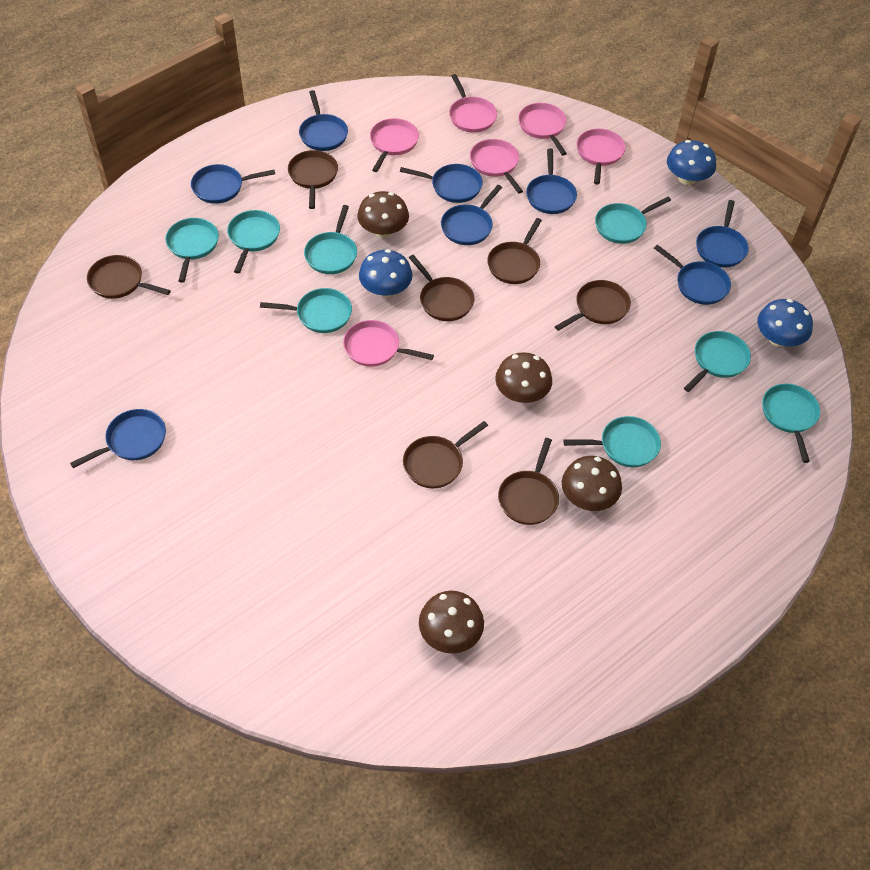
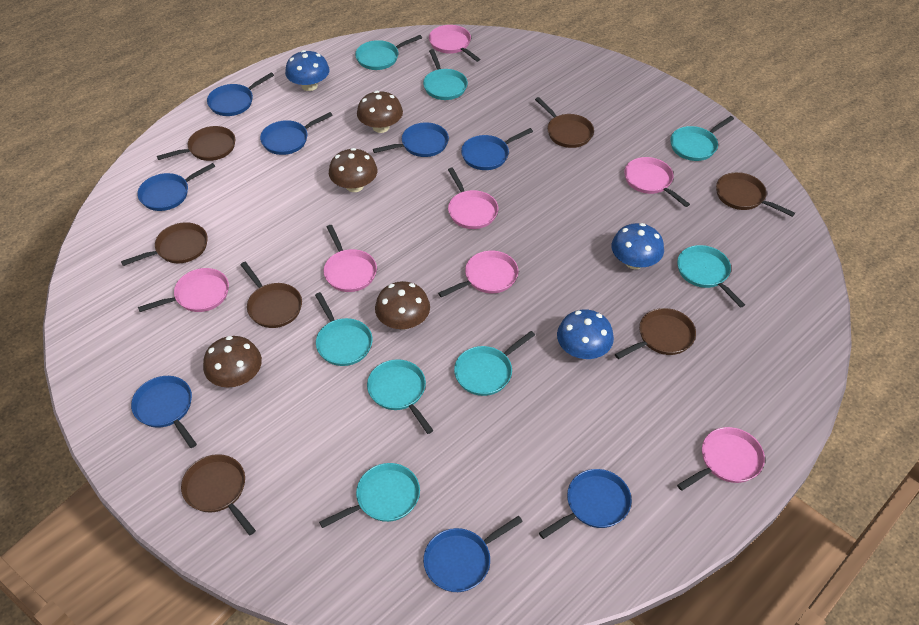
pink pan: 6 -> 7

